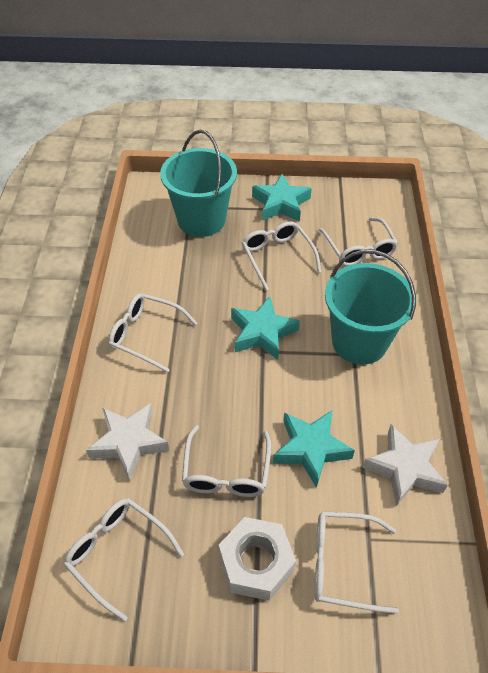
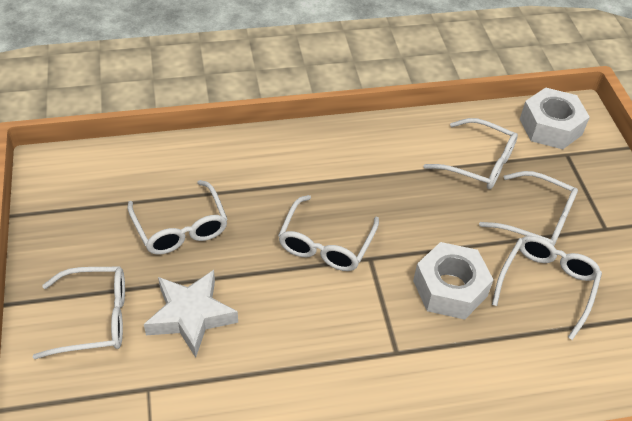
turquoise bucket: 2 -> 0
turquoise star: 3 -> 0
white nut: 1 -> 2
white star: 2 -> 1

